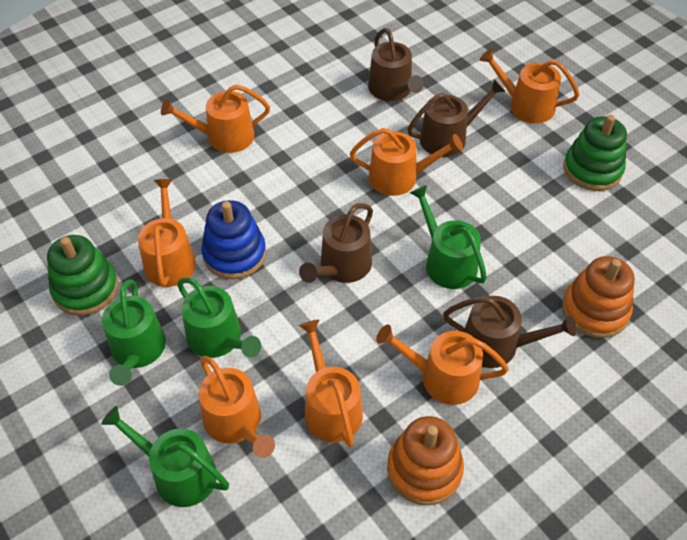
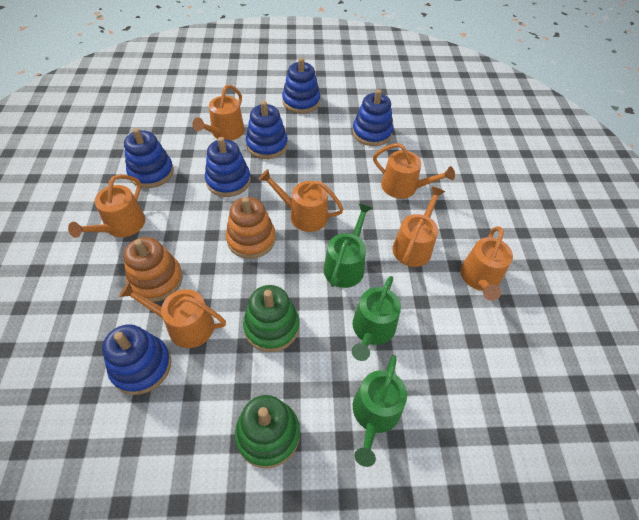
blue stacking toy: 1 -> 6
brown watering can: 4 -> 0
green watering can: 4 -> 3

